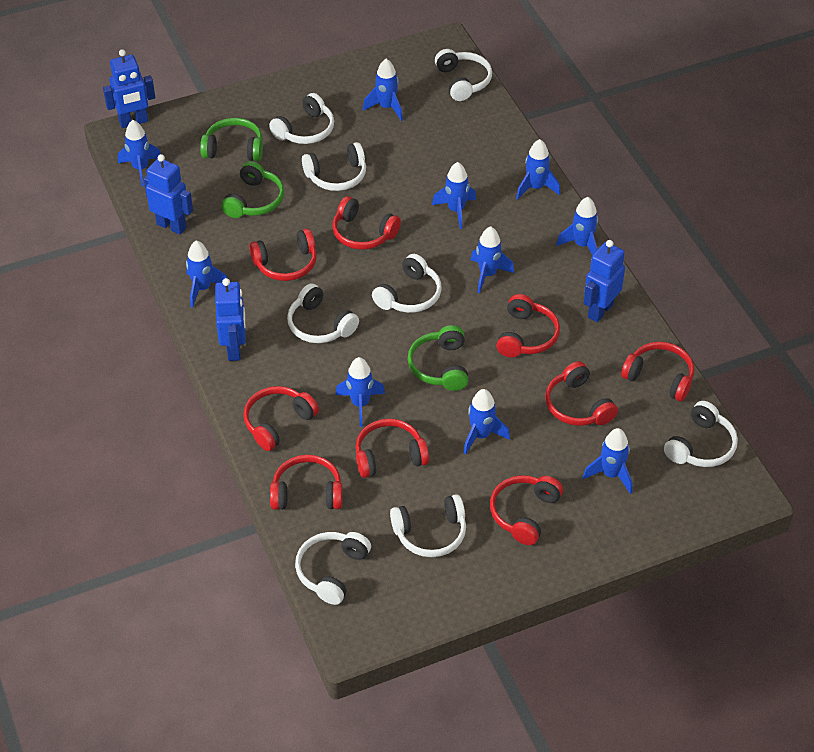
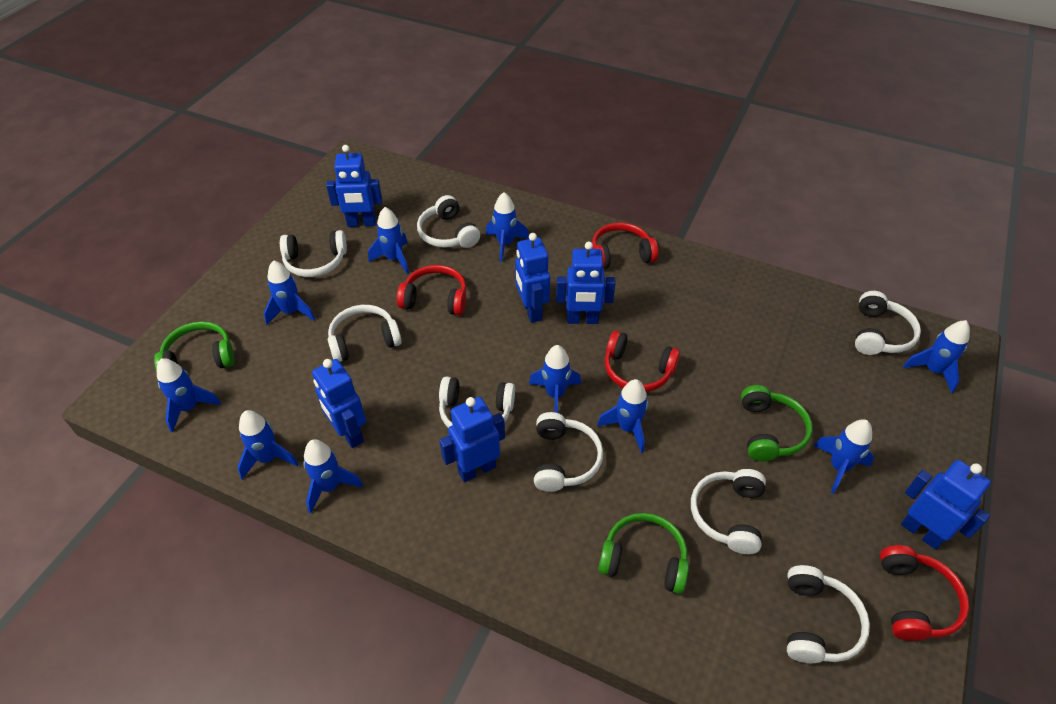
blue robot: 4 -> 6
red headphones: 9 -> 4

